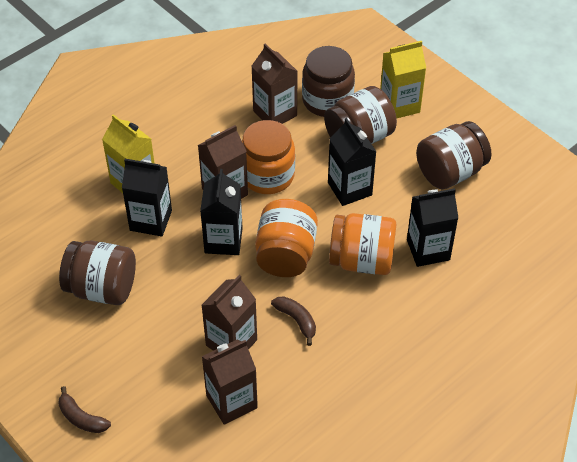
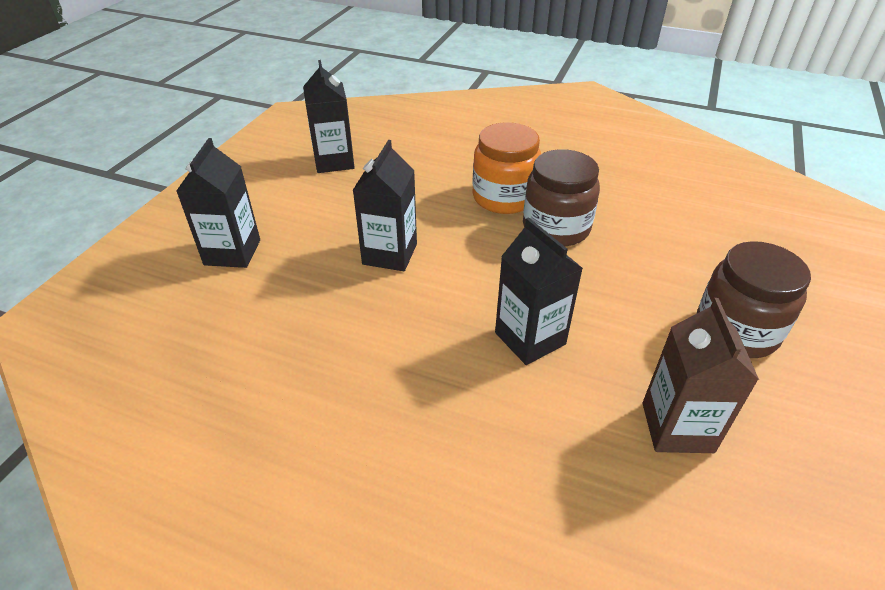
brown banana: 2 -> 0
brown carton: 4 -> 1
brown jar: 4 -> 2
orange jar: 3 -> 1
yellow carton: 2 -> 0

